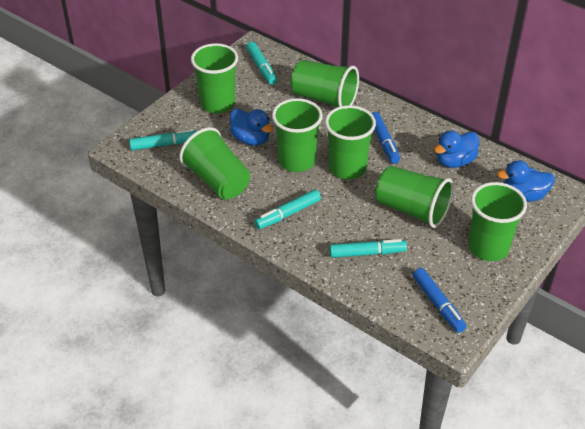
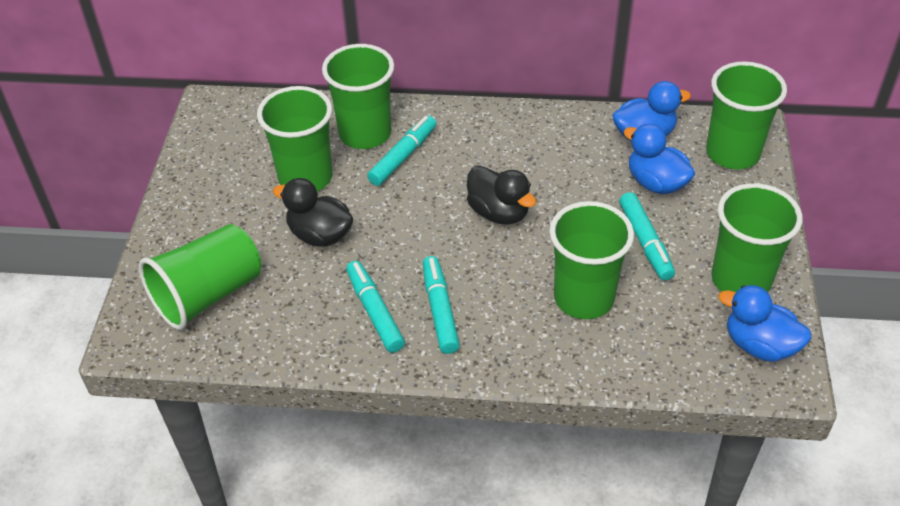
black duck: 0 -> 2
blue marker: 2 -> 0
green cup: 7 -> 6

